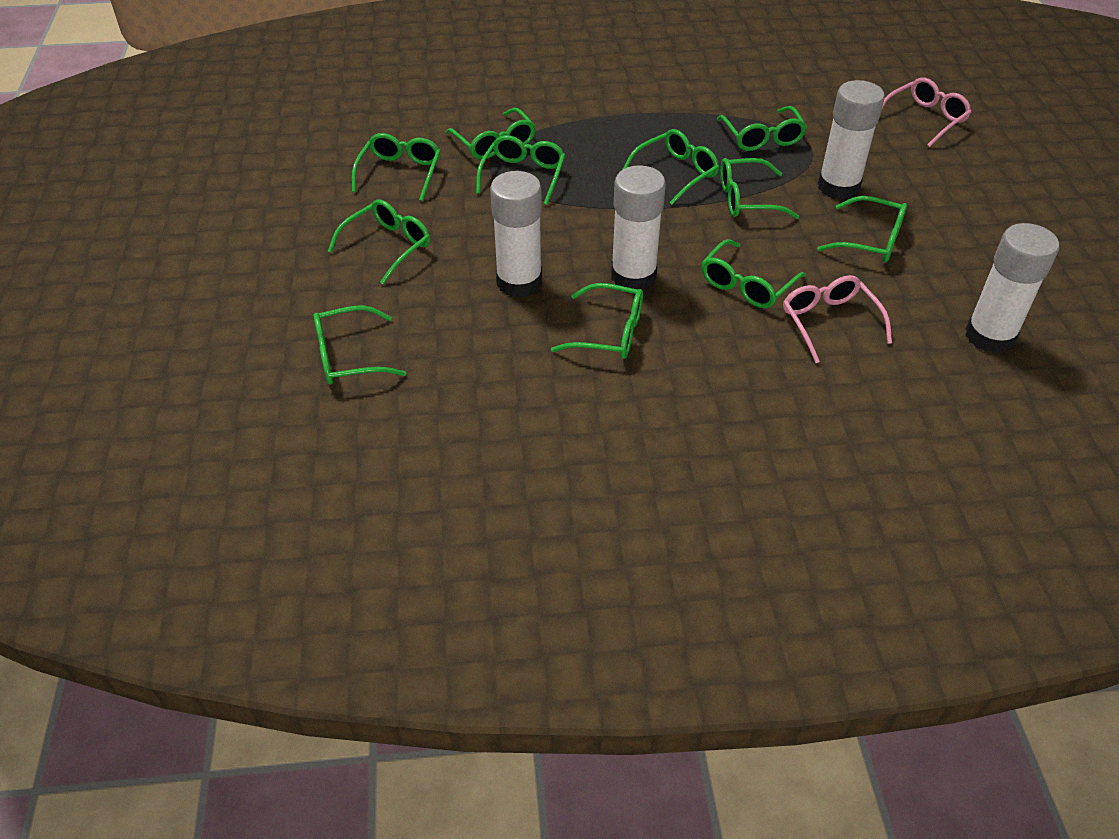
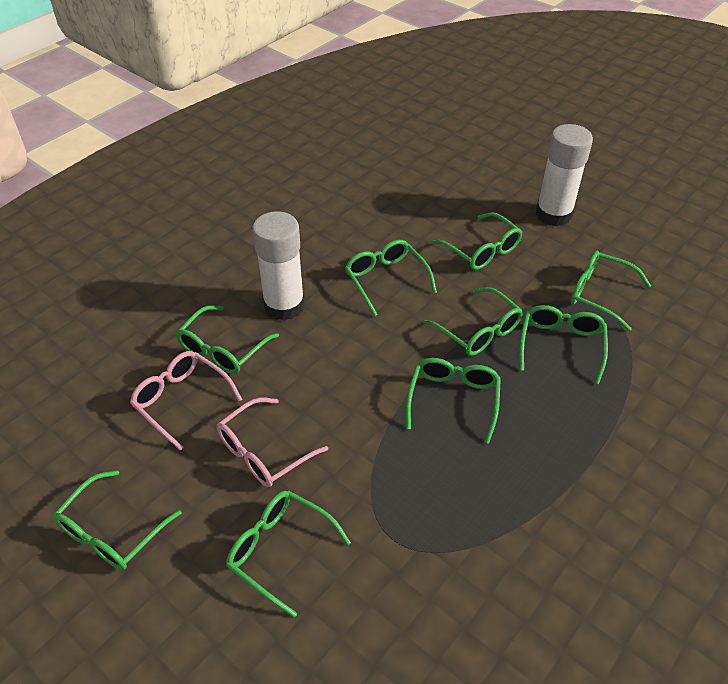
green glasses: 11 -> 9
white glue stick: 4 -> 2

